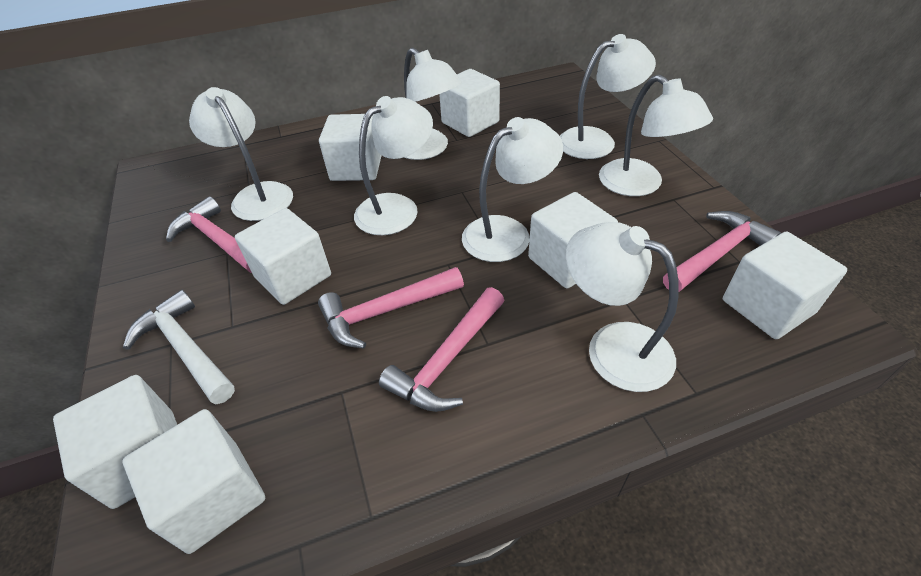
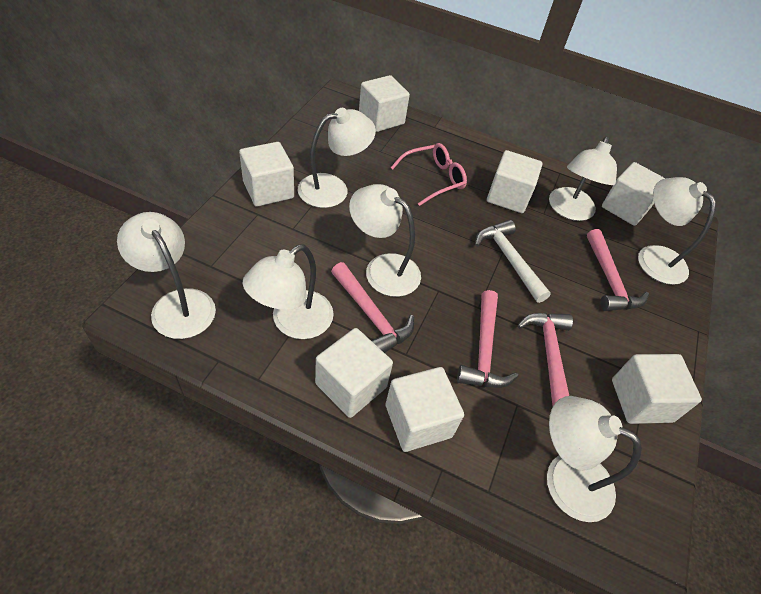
pink glasses: 0 -> 1

